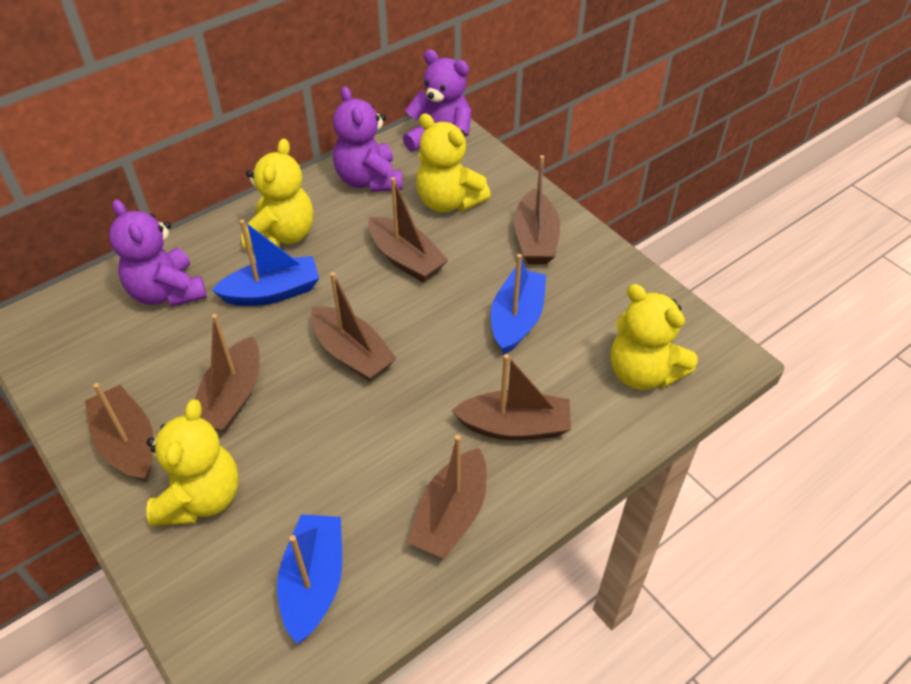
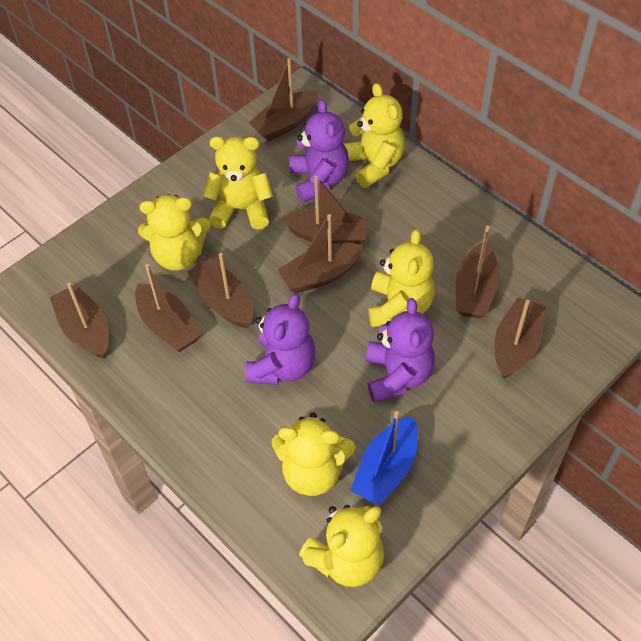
blue boat: 3 -> 1
brown boat: 7 -> 8
yellow teddy bear: 4 -> 6

